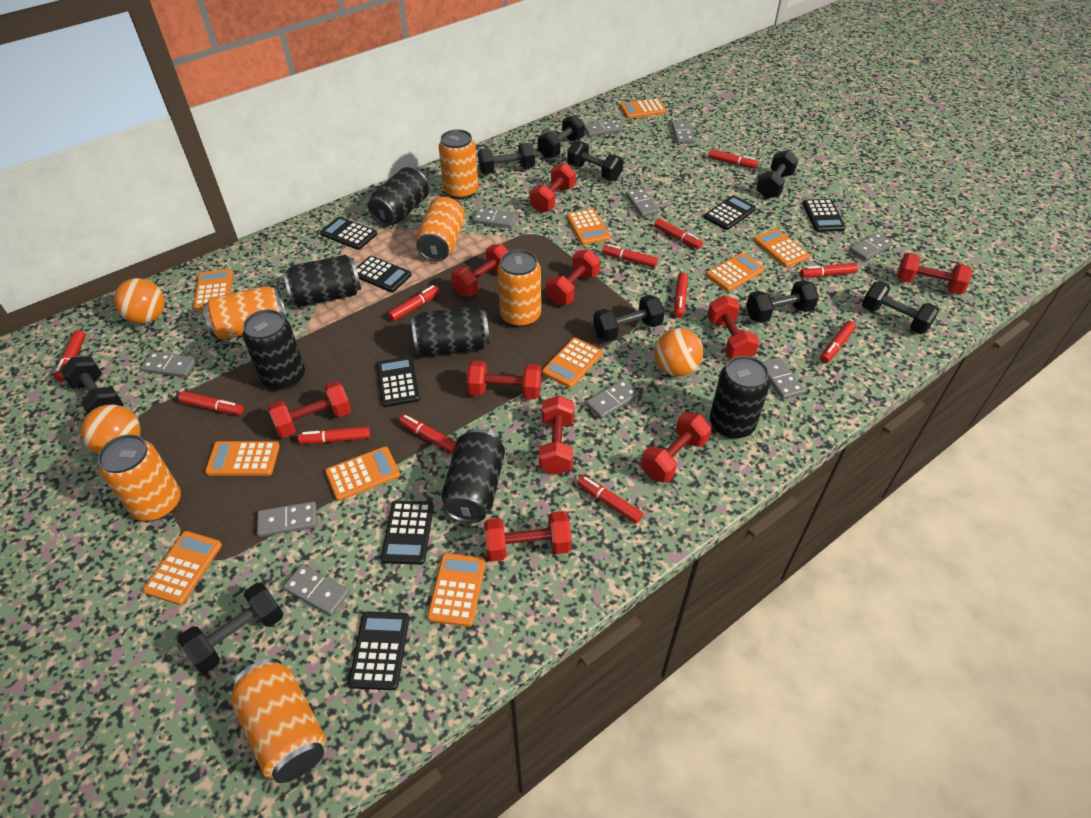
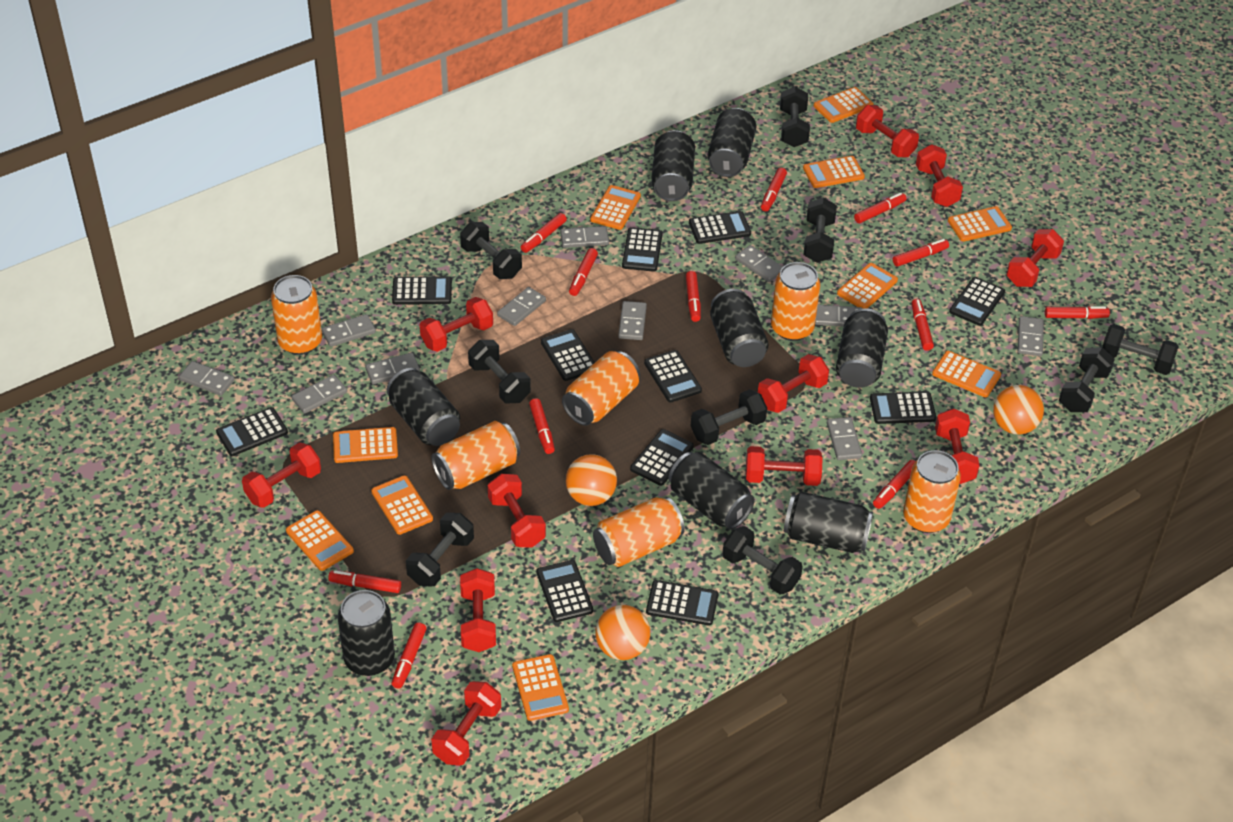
black calculator: 7 -> 11
black can: 6 -> 8
grey domino: 10 -> 11
red dumbbell: 10 -> 11

